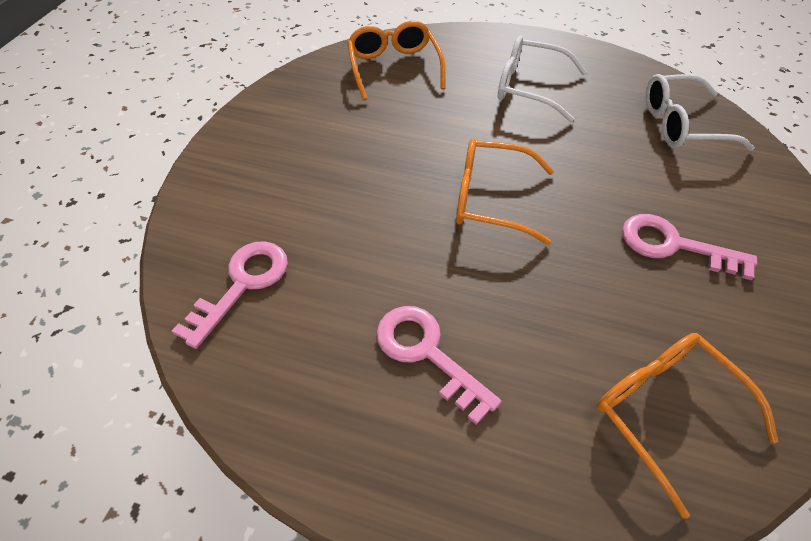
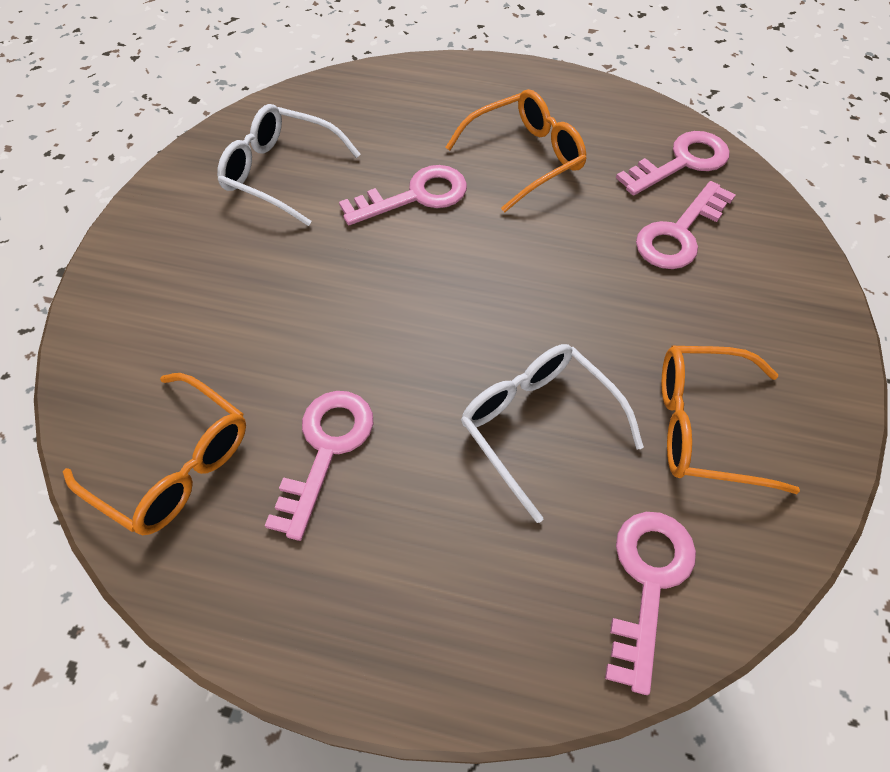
pink key: 3 -> 5

